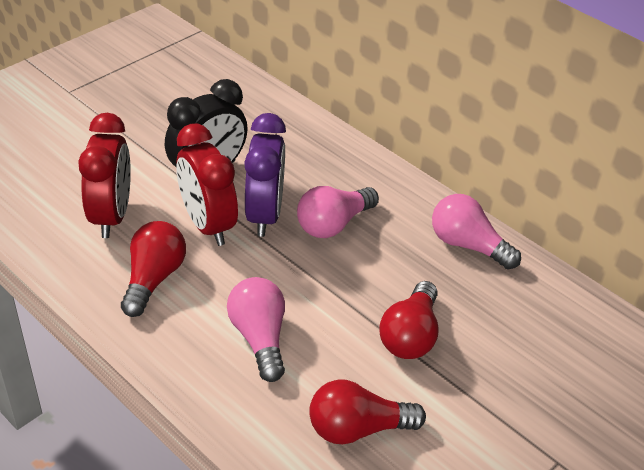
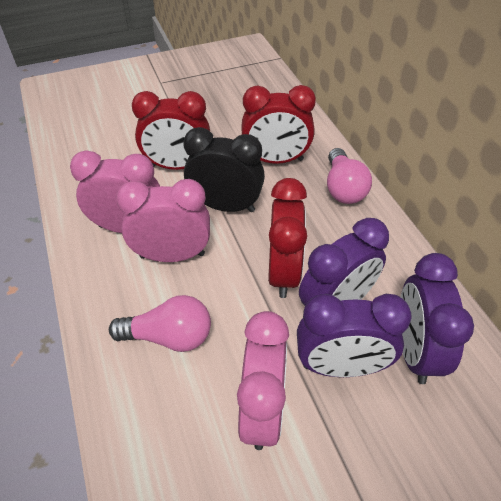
pink clock: 0 -> 3
pink light bulb: 3 -> 2
purple clock: 1 -> 3
red clock: 2 -> 3
red light bulb: 3 -> 0

